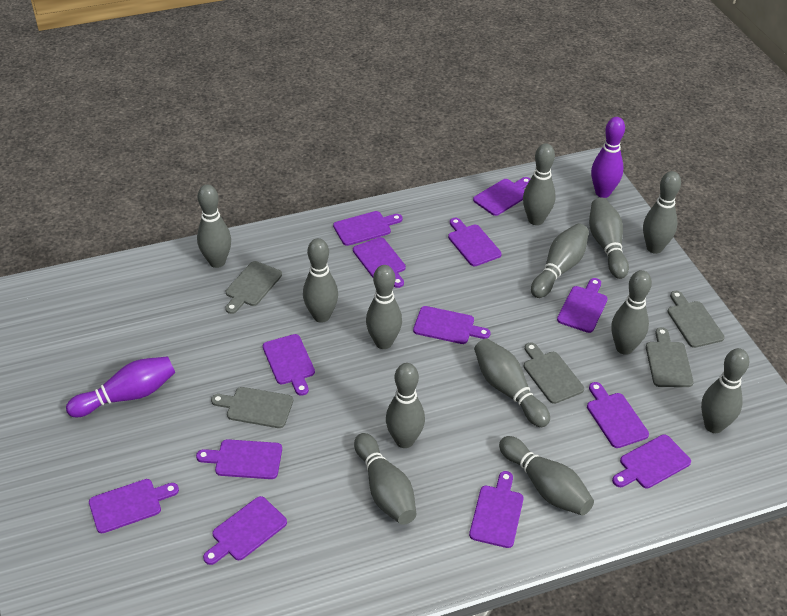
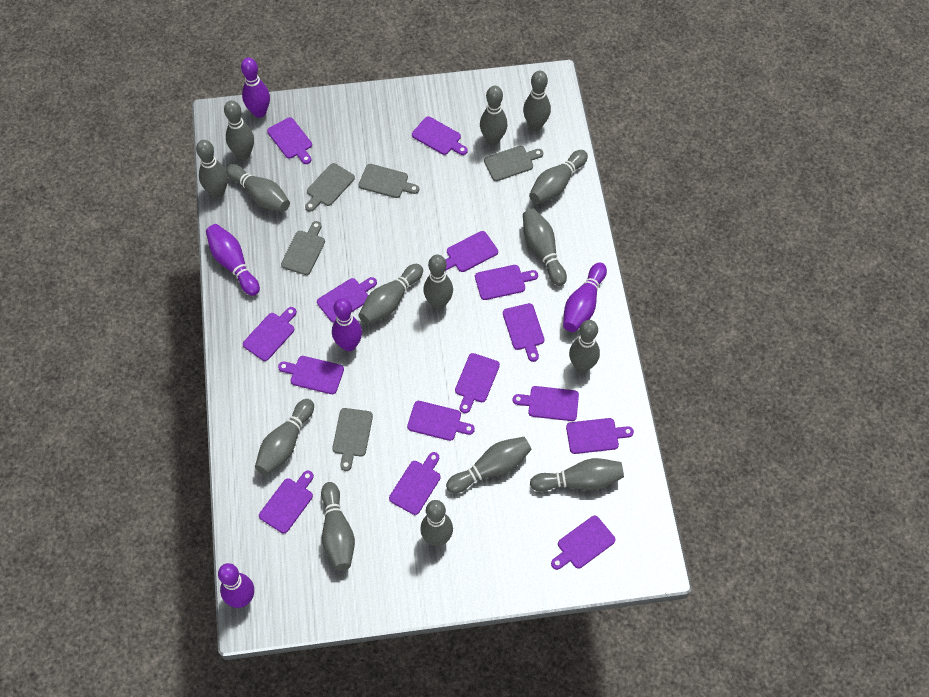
grey bowling pin: 13 -> 15
purple bowling pin: 2 -> 5
purple cutting board: 13 -> 15

